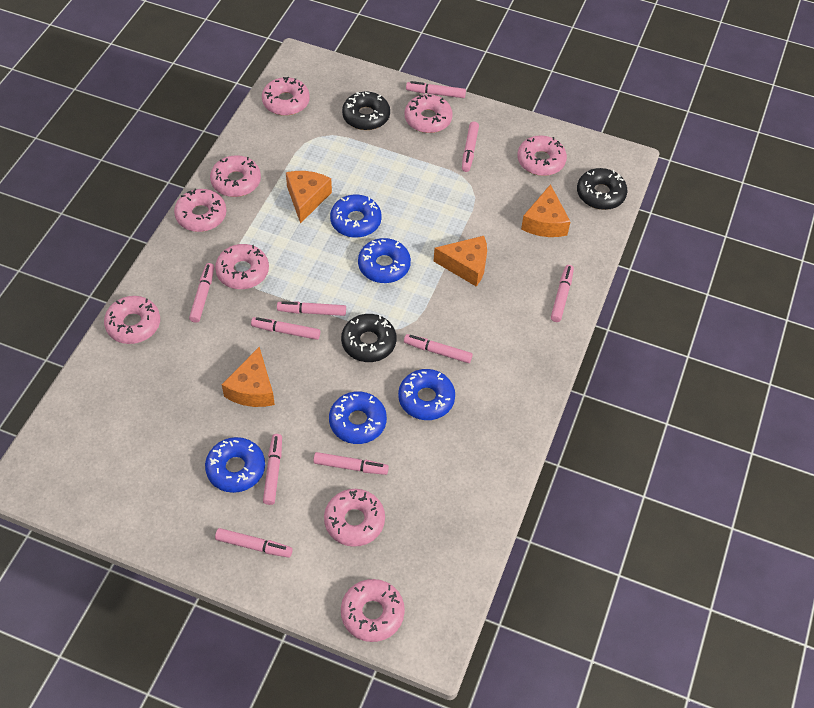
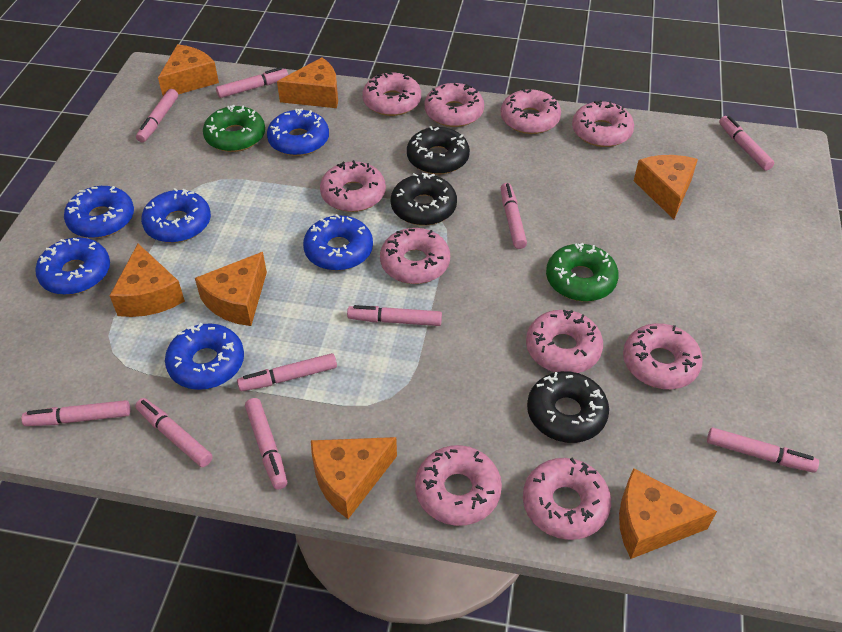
blue donut: 5 -> 6
green donut: 0 -> 2
orange cheese: 4 -> 7
pink donut: 9 -> 10

